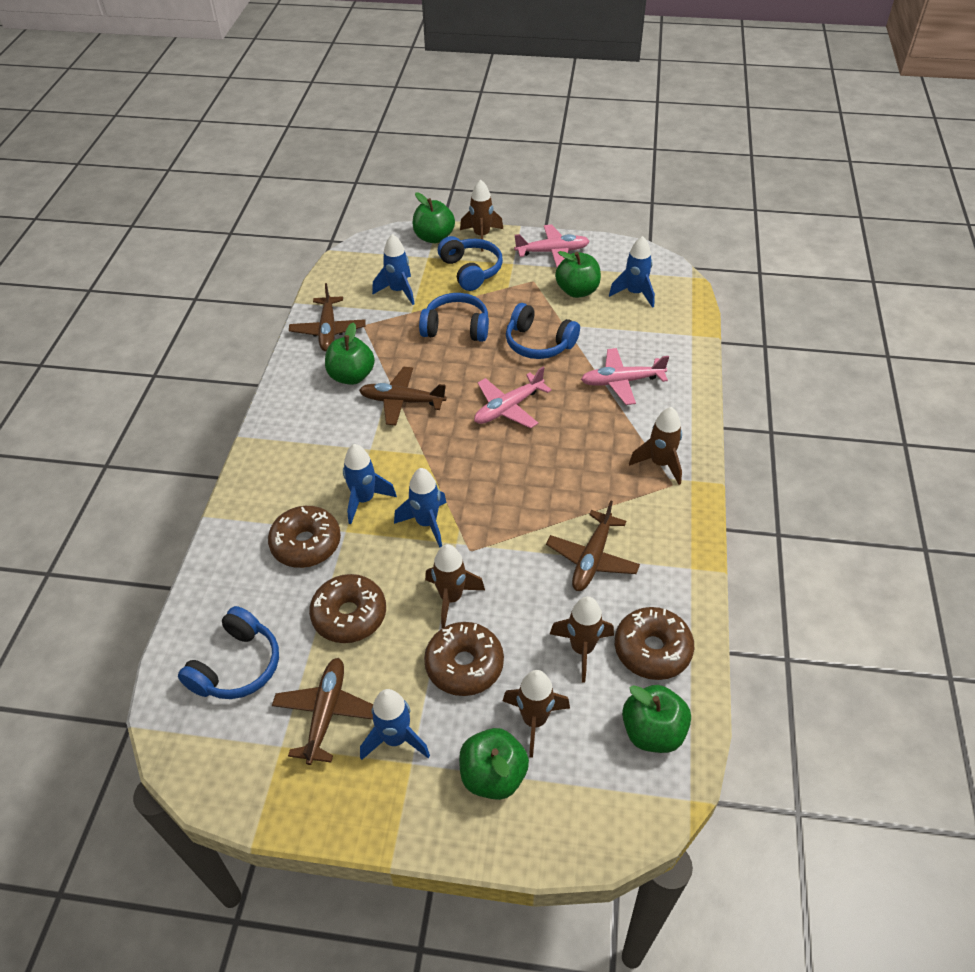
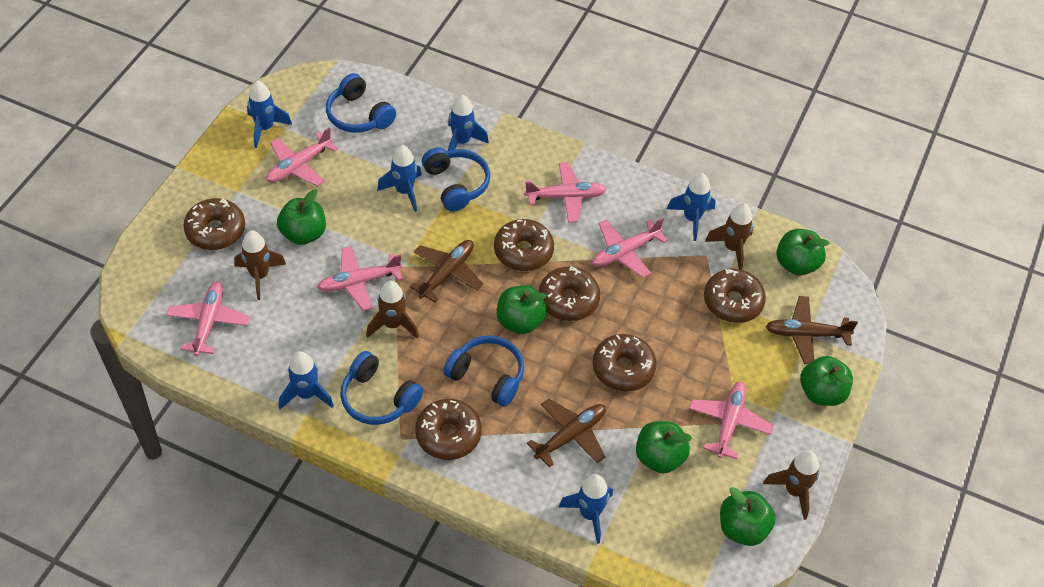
blue rocket: 5 -> 6
brown donut: 4 -> 6
brown plane: 4 -> 3
brown rocket: 5 -> 4
green apple: 5 -> 6
pink plane: 3 -> 6

